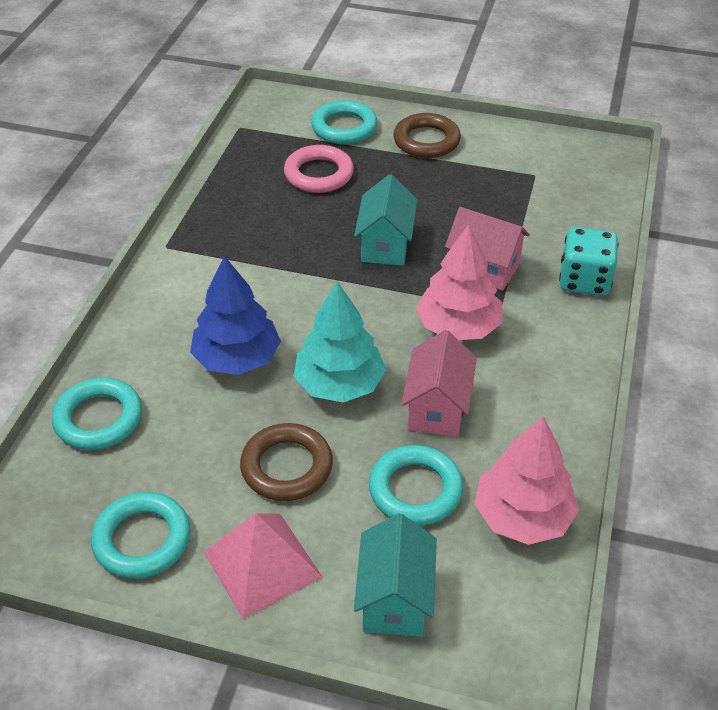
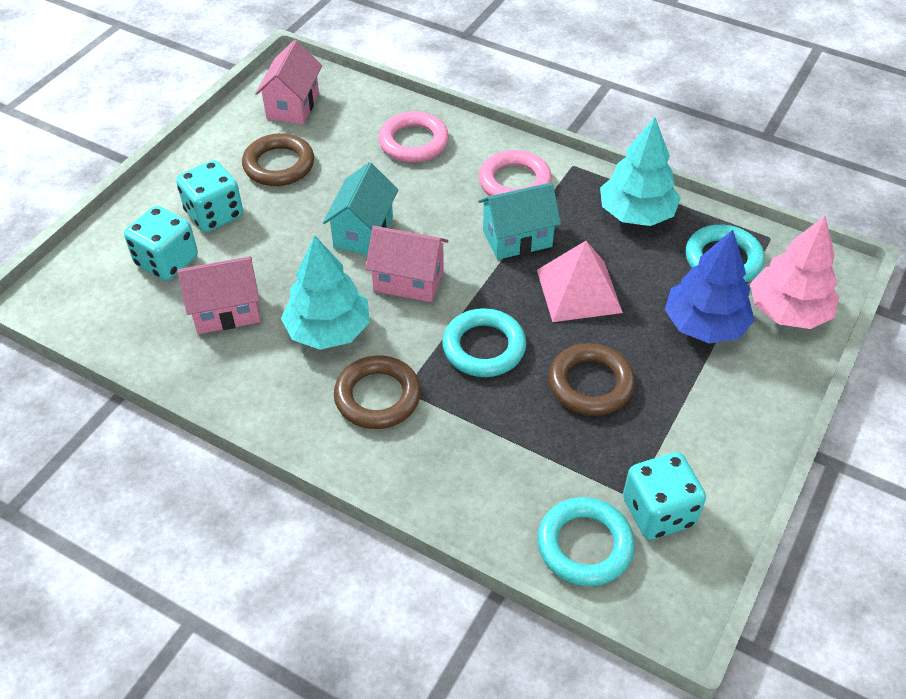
brown ring: 2 -> 3
pink house: 2 -> 3
pink ring: 1 -> 2
pink tree: 2 -> 1
turquoise dice: 1 -> 3
turquoise ring: 4 -> 3
turquoise tree: 1 -> 2

